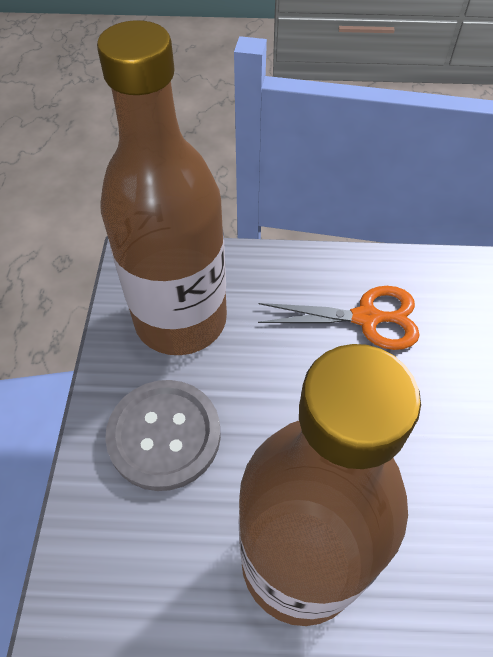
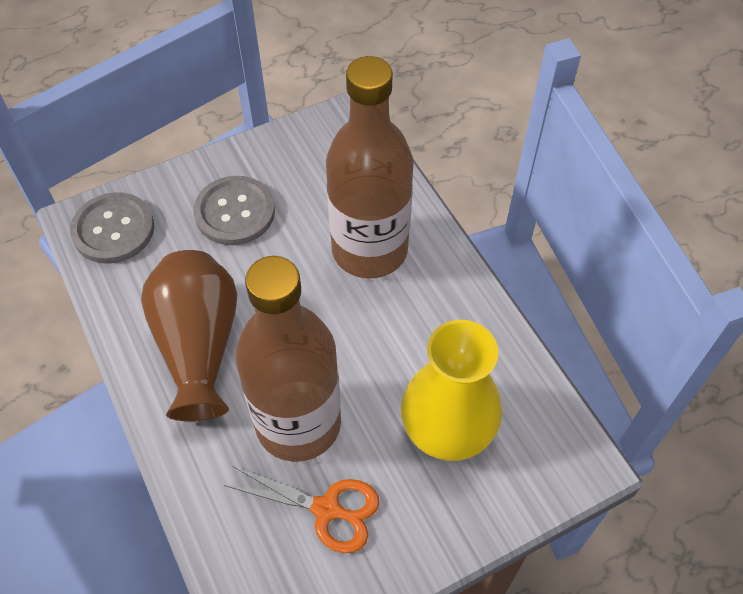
brown vase: 0 -> 1
grey button: 1 -> 2
yellow vase: 0 -> 1

